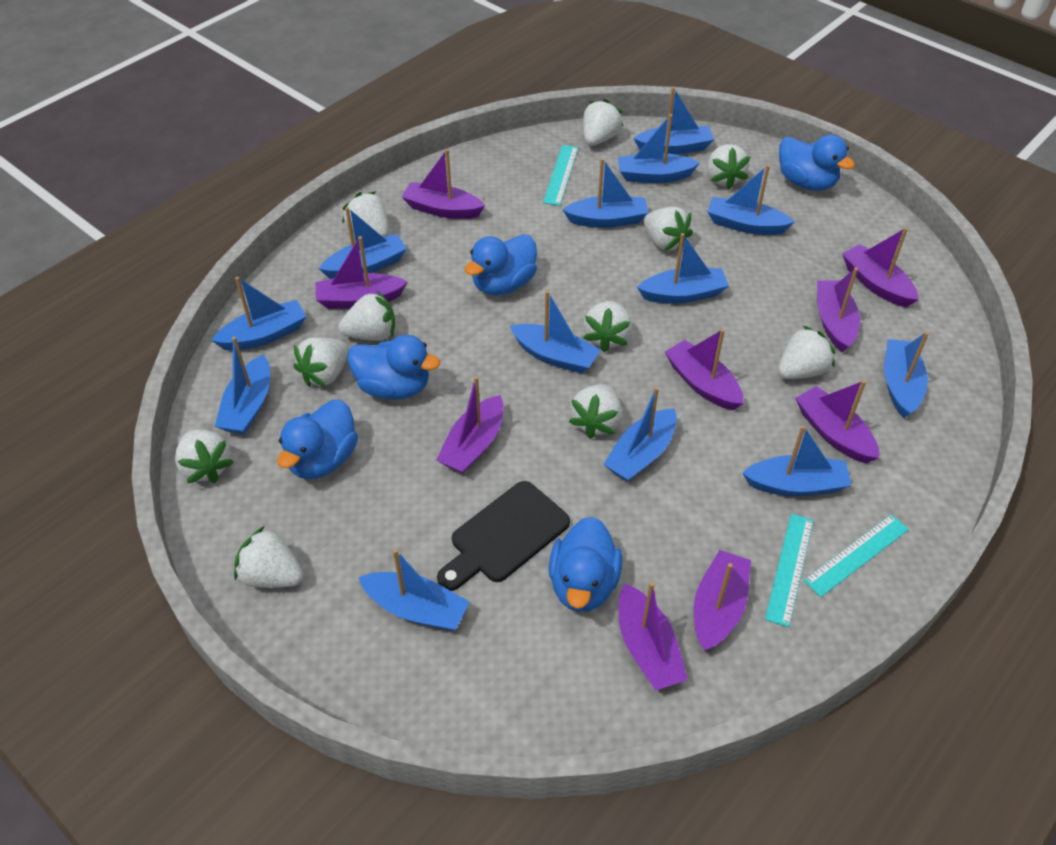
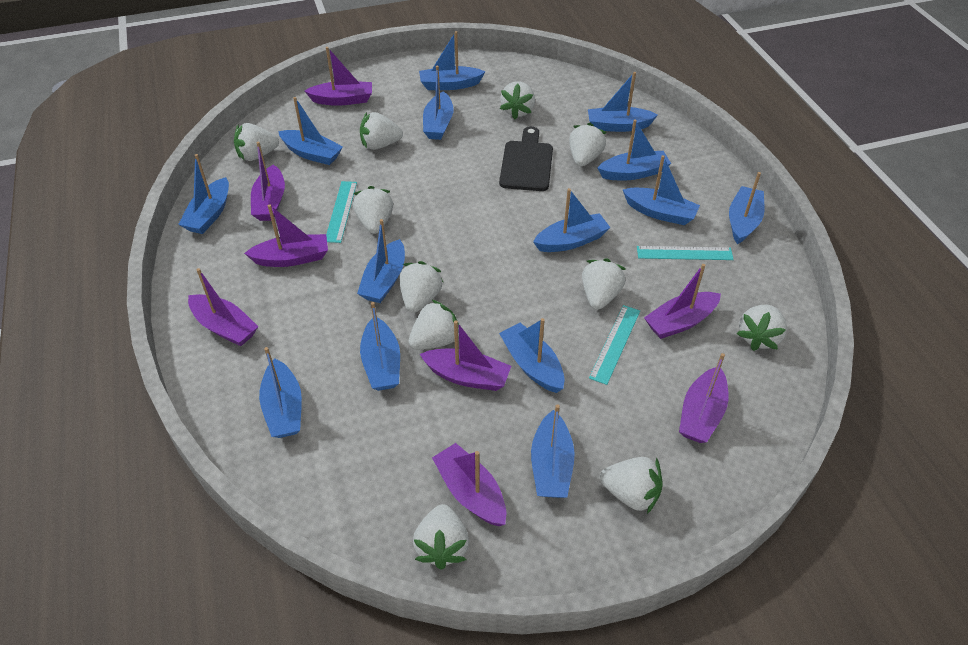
blue boat: 13 -> 14
blue duck: 5 -> 0
purple boat: 9 -> 8

